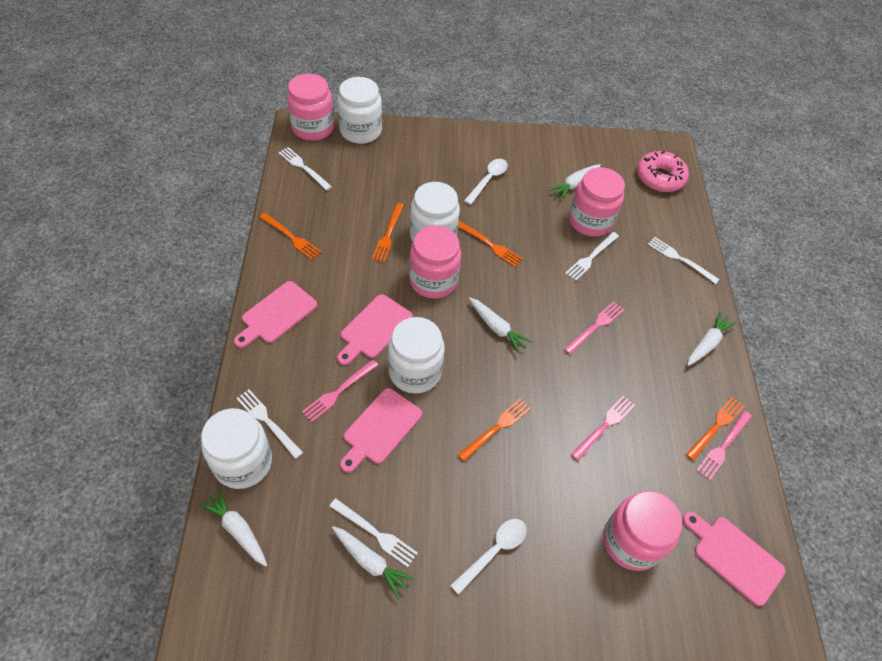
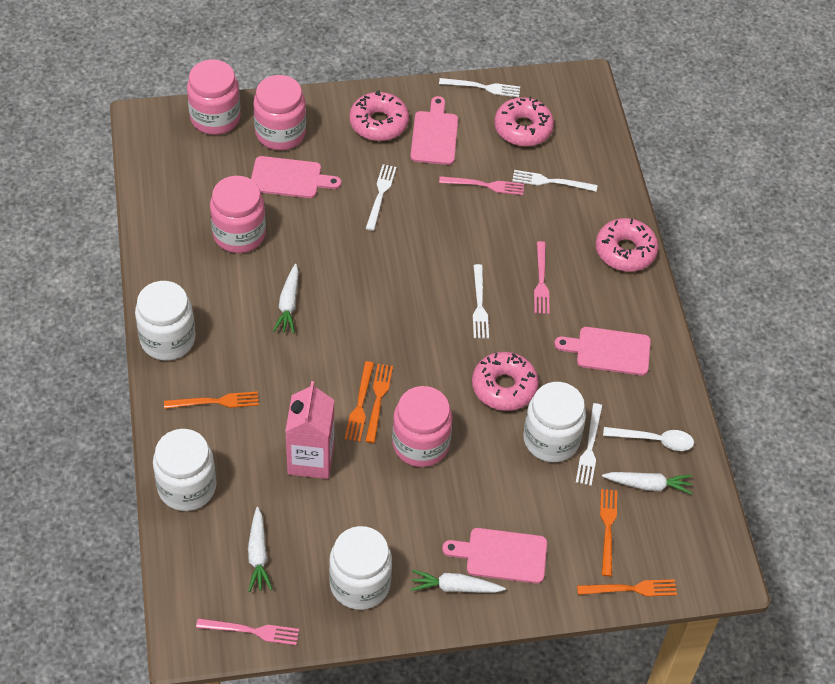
pink carton: 0 -> 1
pink donut: 1 -> 4
pink fork: 4 -> 3
white carrot: 5 -> 4
white spoon: 2 -> 1

